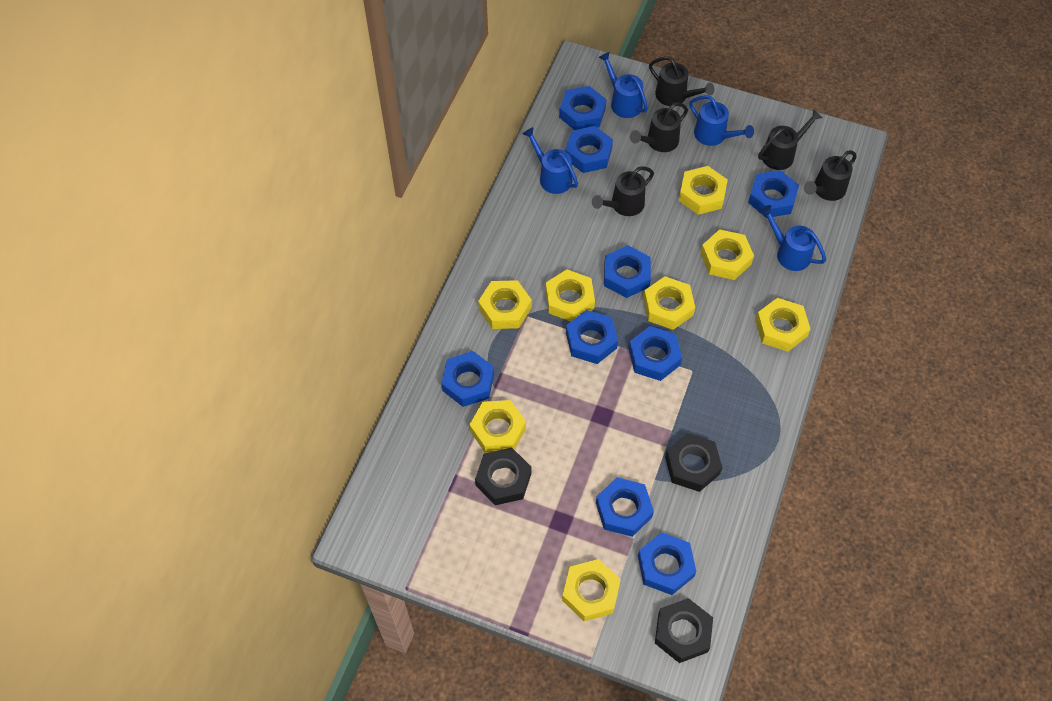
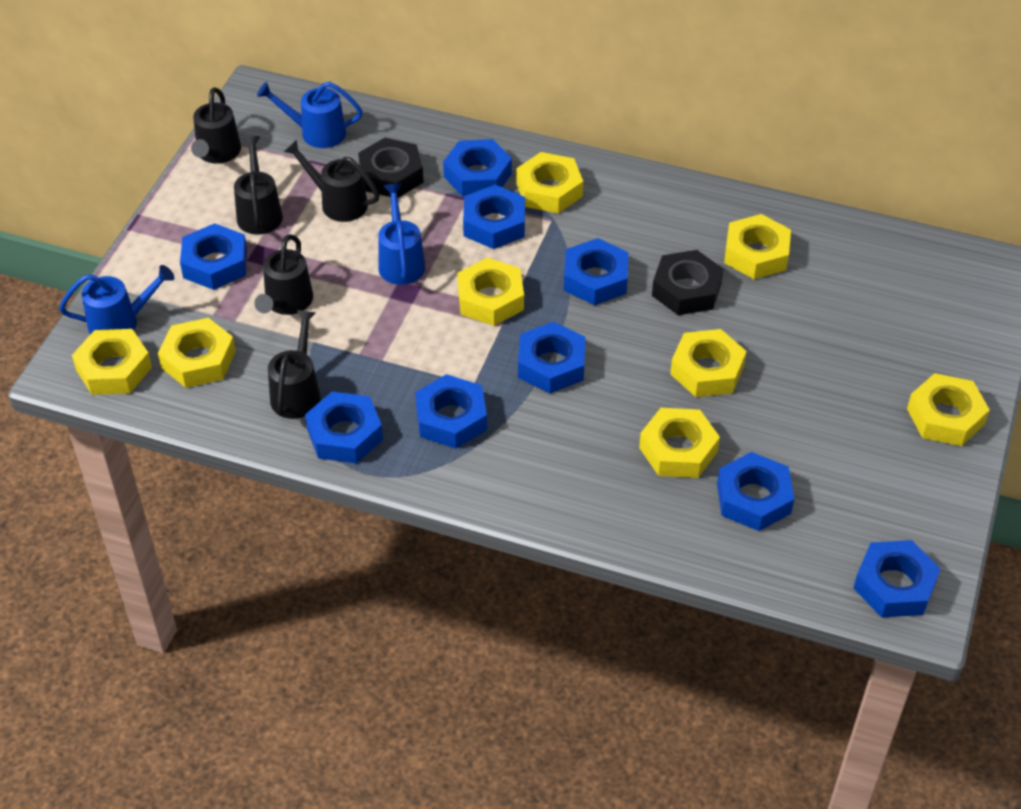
black nut: 3 -> 2
blue watering can: 4 -> 3

